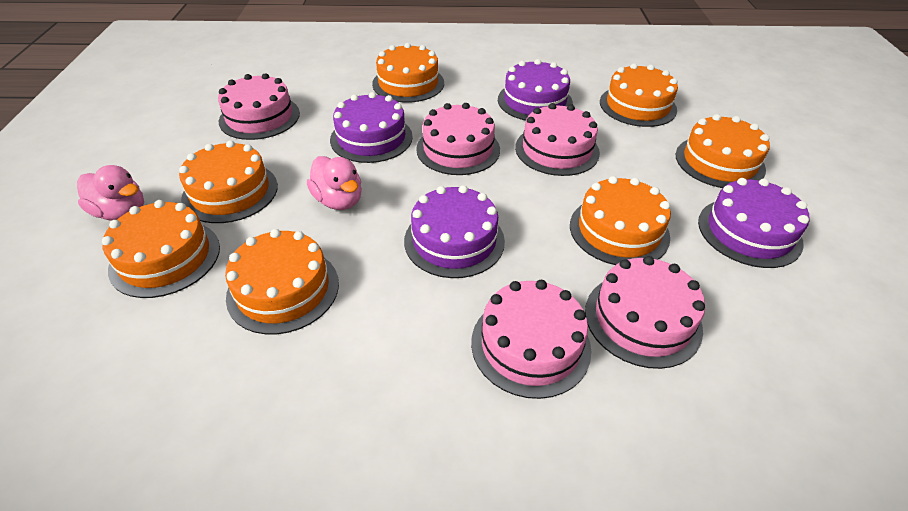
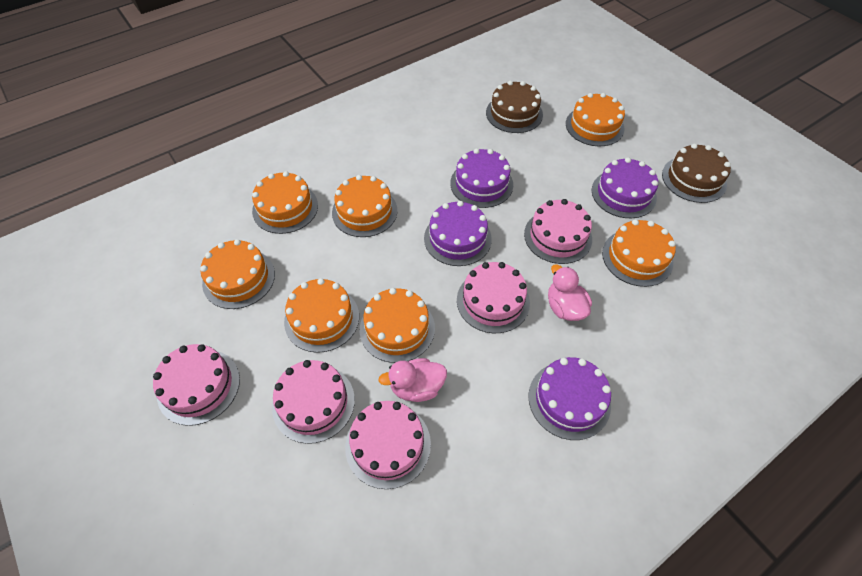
brown cake: 0 -> 2

